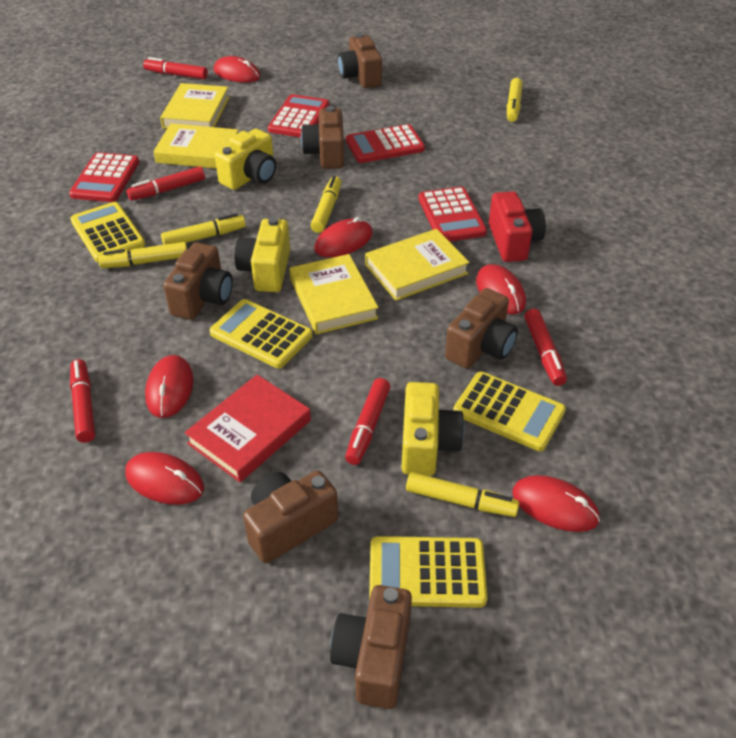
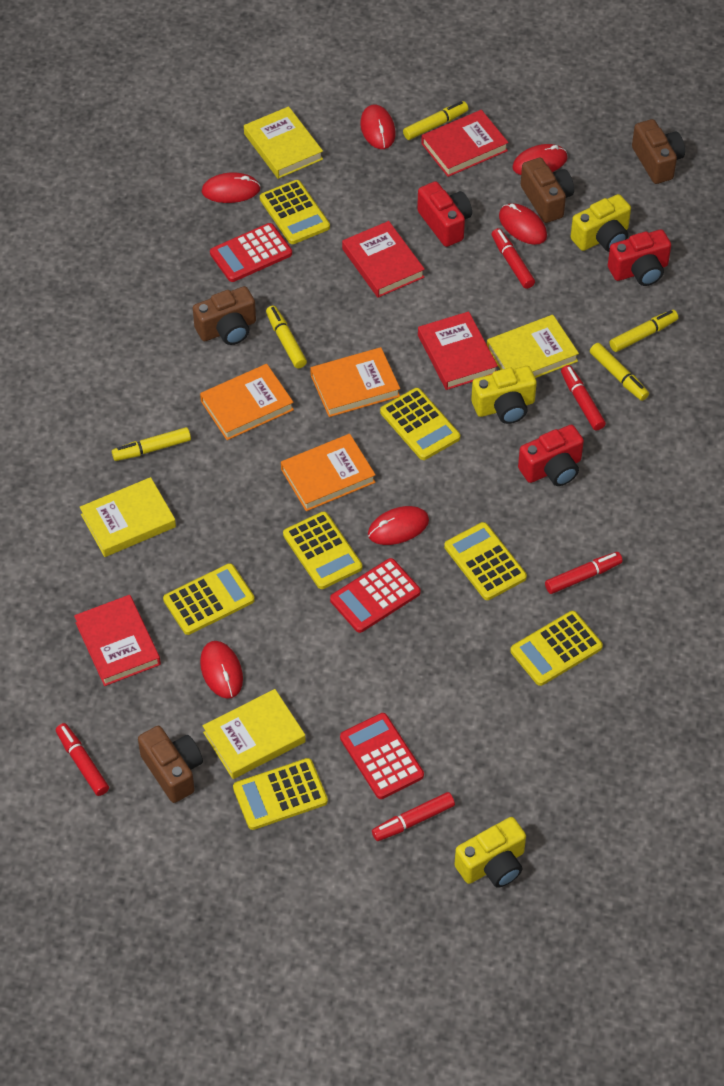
brown camera: 6 -> 4
orange book: 0 -> 3
red book: 1 -> 4
red calculator: 4 -> 3
red camera: 1 -> 3
yellow calculator: 4 -> 7

